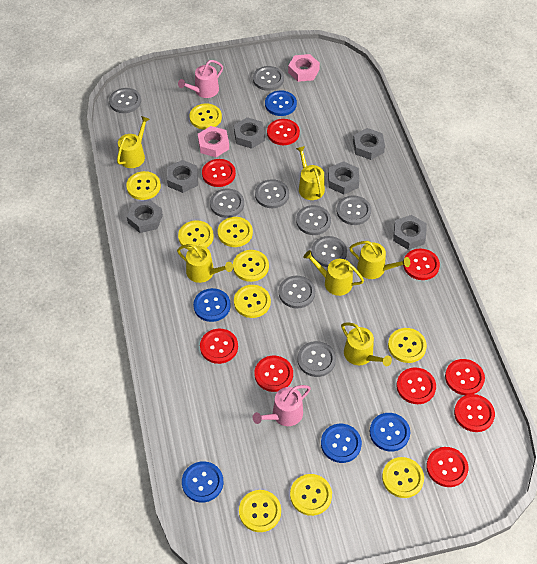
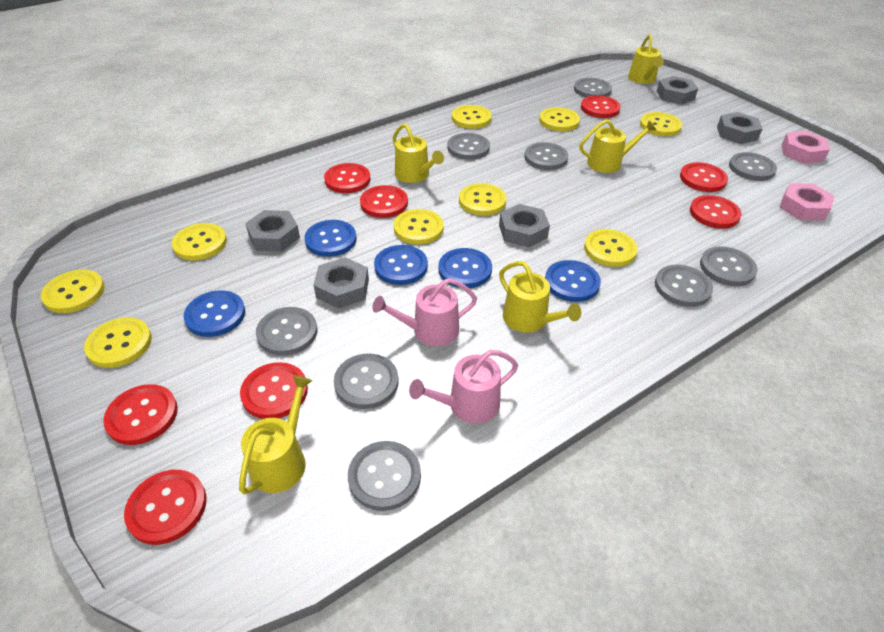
grey nut: 6 -> 5
red button: 9 -> 8
yellow button: 10 -> 9
yellow watering can: 6 -> 5

